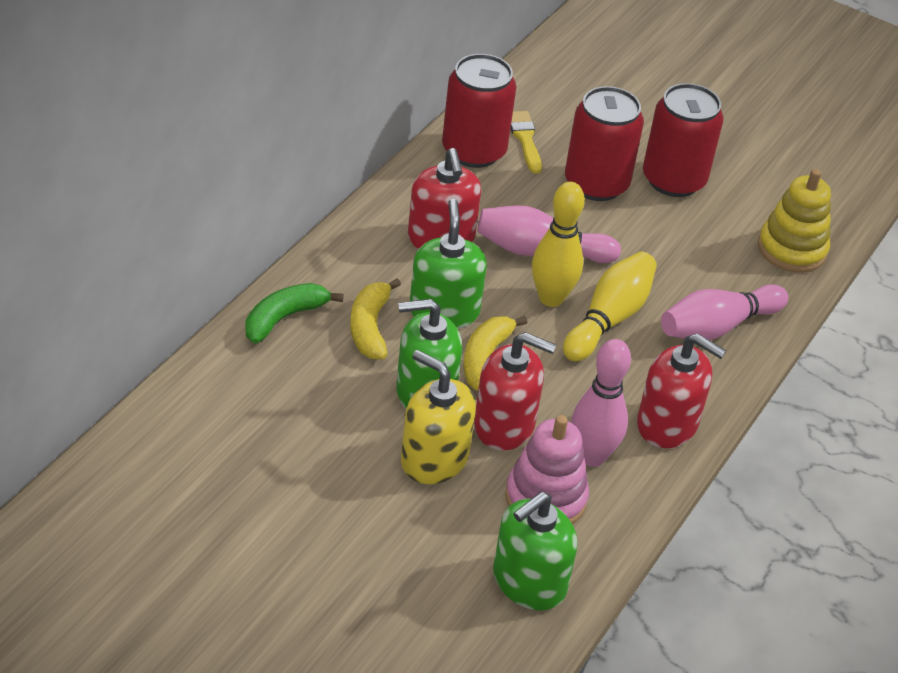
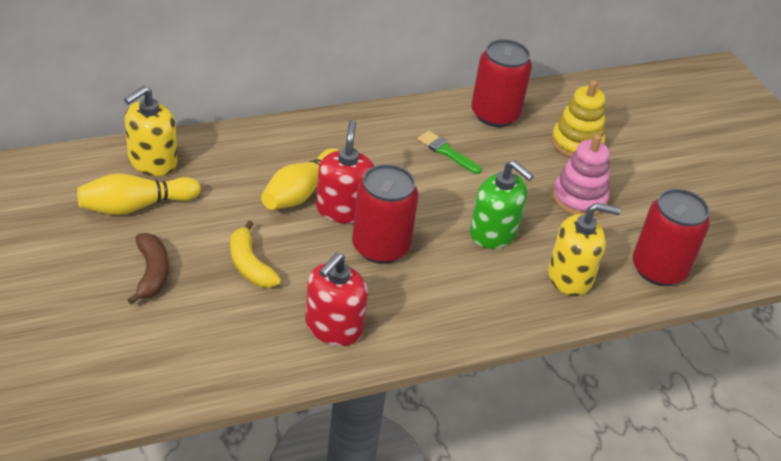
brown banana: 0 -> 1
green banana: 1 -> 0
green brush: 0 -> 1
green soap dispenser: 3 -> 1
pink bowling pin: 3 -> 0
red soap dispenser: 3 -> 2
yellow banana: 2 -> 1
yellow brush: 1 -> 0
yellow soap dispenser: 1 -> 2

